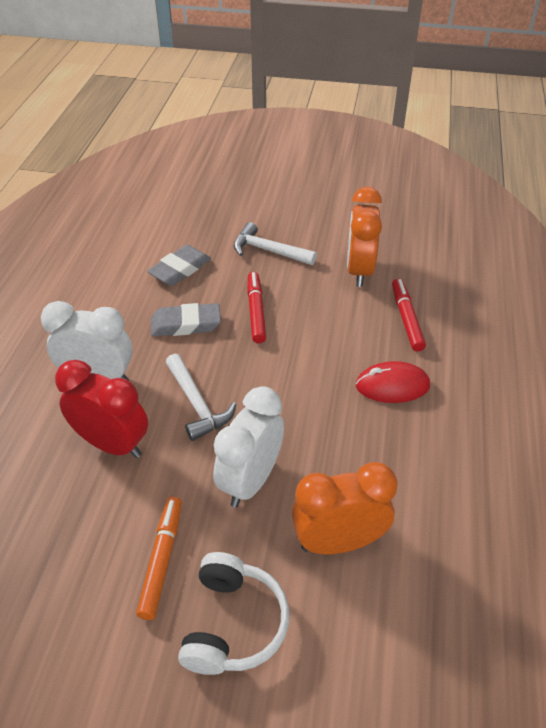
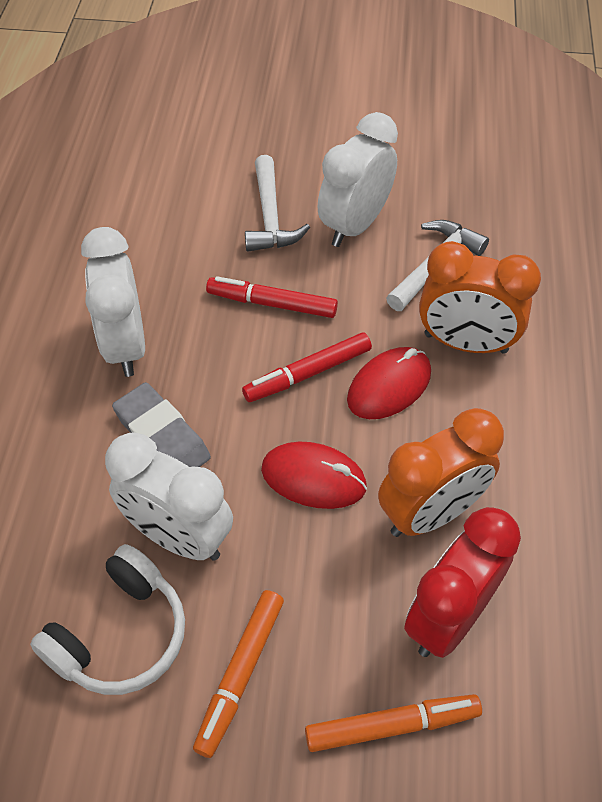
grey eraser: 2 -> 1
orange marker: 1 -> 2
red mouse: 1 -> 2
white clock: 2 -> 3

